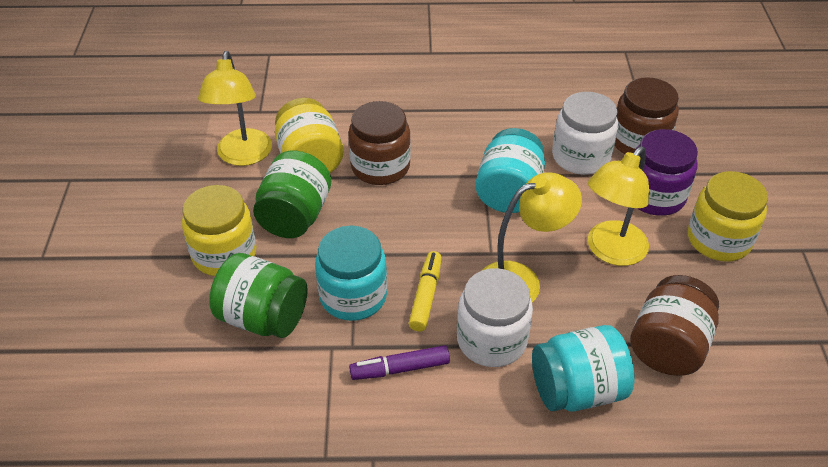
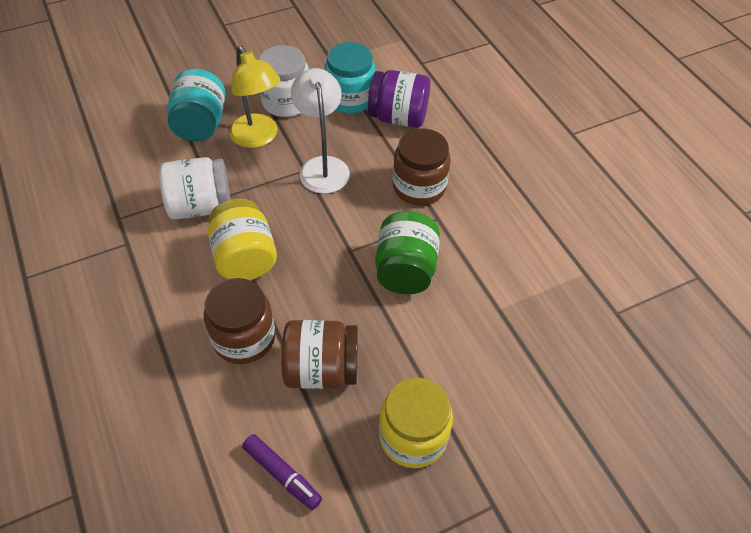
green jar: 2 -> 1
turquoise jar: 3 -> 2
white lamp: 0 -> 1
yellow jar: 3 -> 2
yellow lamp: 3 -> 1
yellow marker: 1 -> 0

